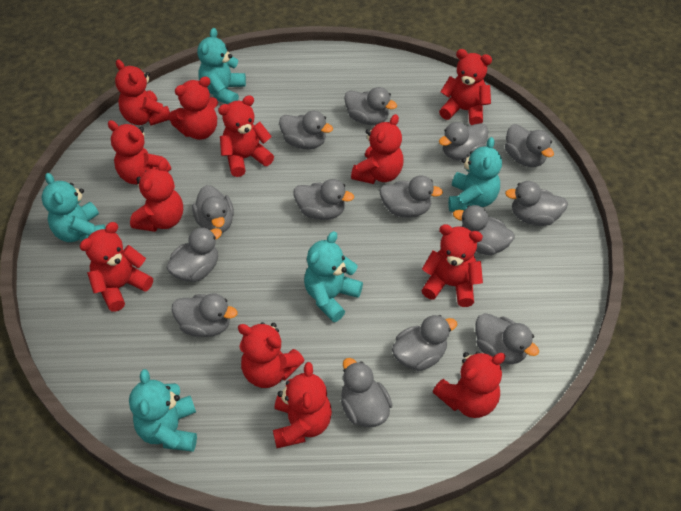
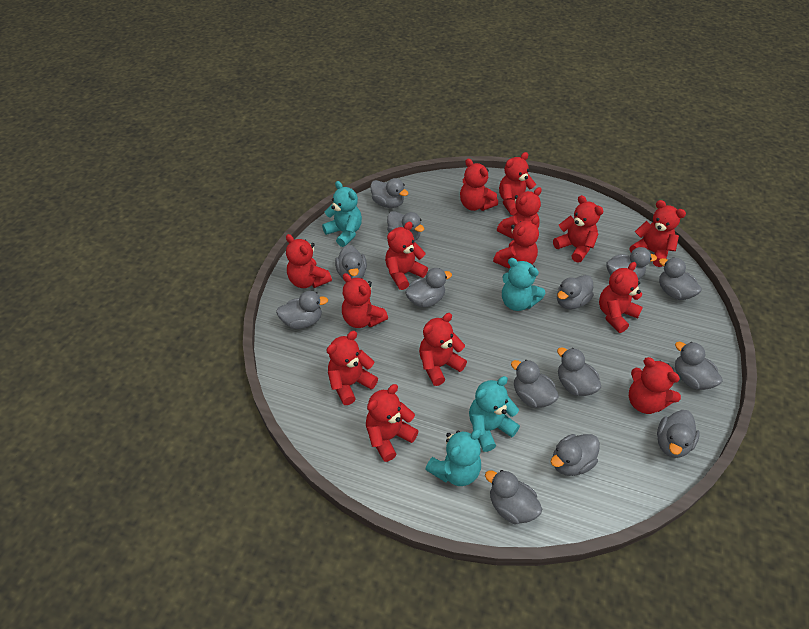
red teddy bear: 12 -> 14
turquoise teddy bear: 5 -> 4

